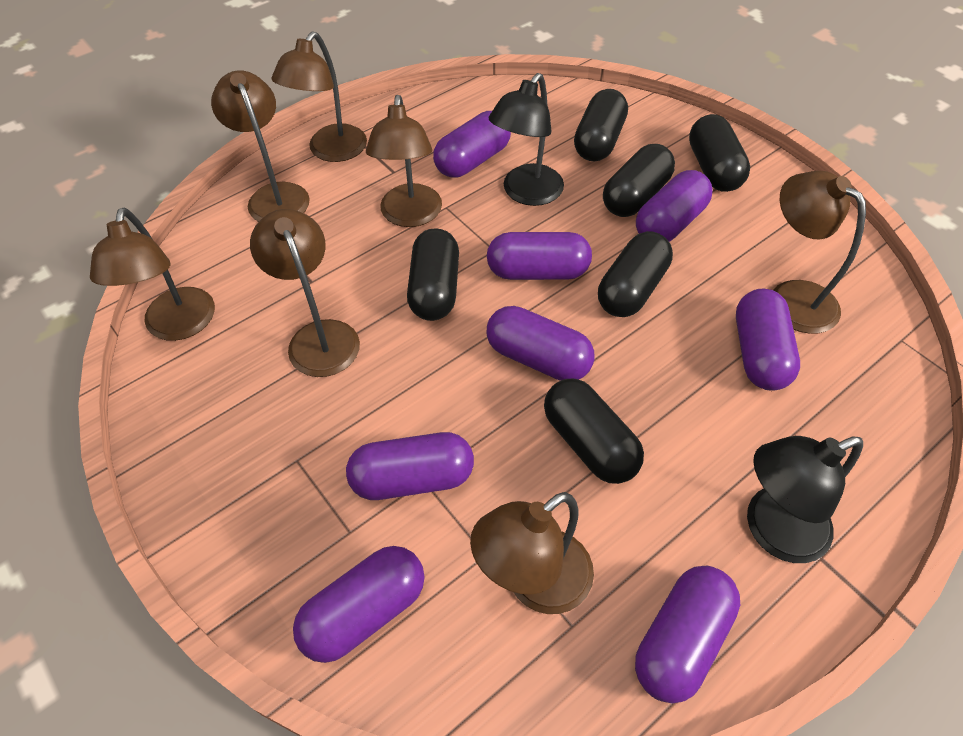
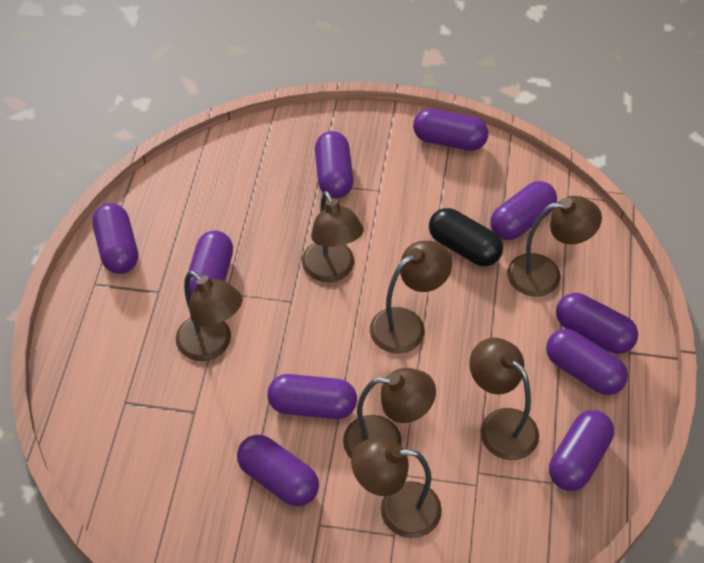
black capsule: 6 -> 1
black lamp: 2 -> 0
purple capsule: 8 -> 10

